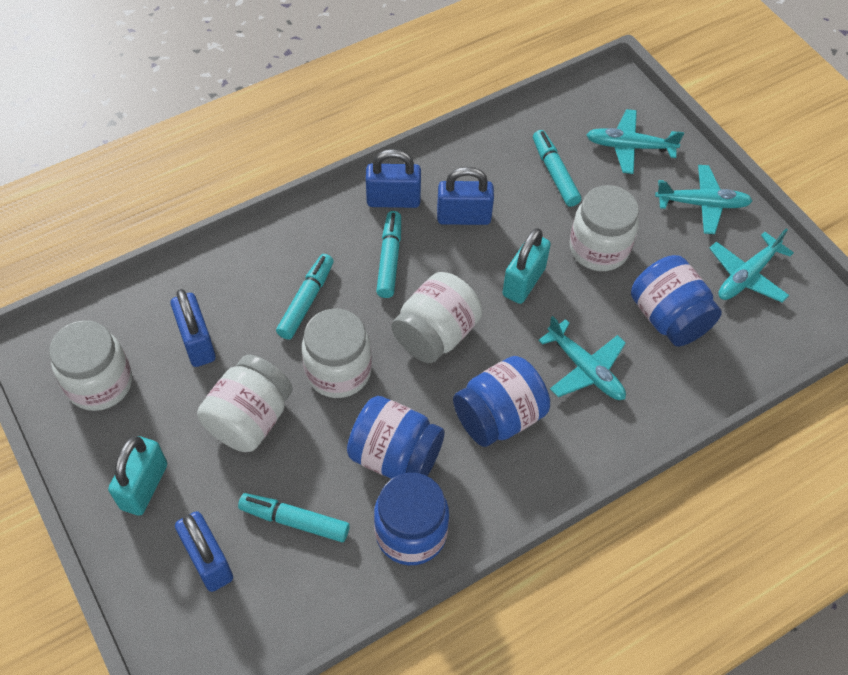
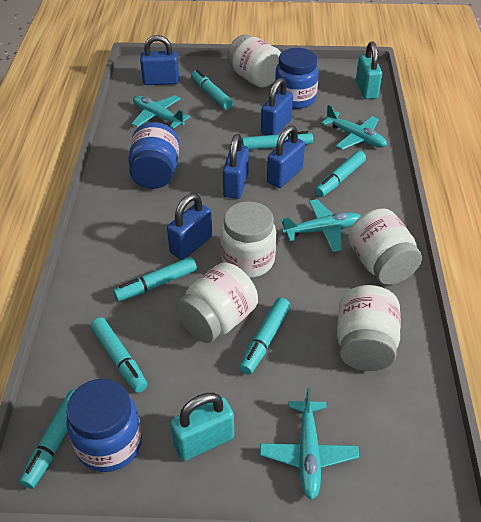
blue jar: 4 -> 3
blue padlock: 4 -> 5
turquoise marker: 4 -> 7

